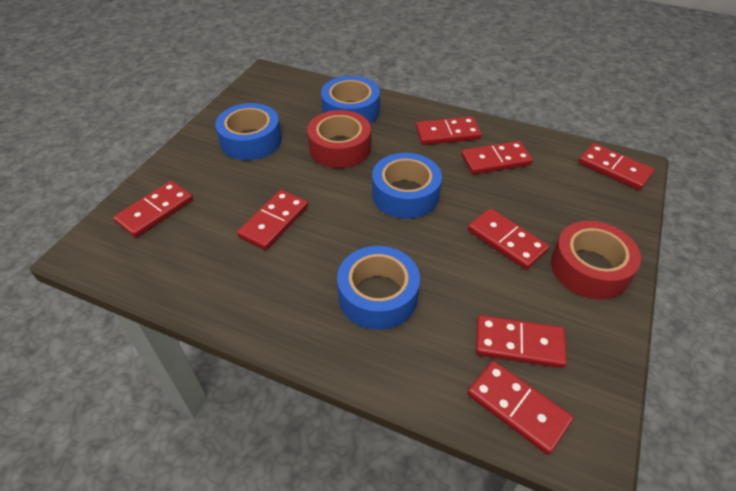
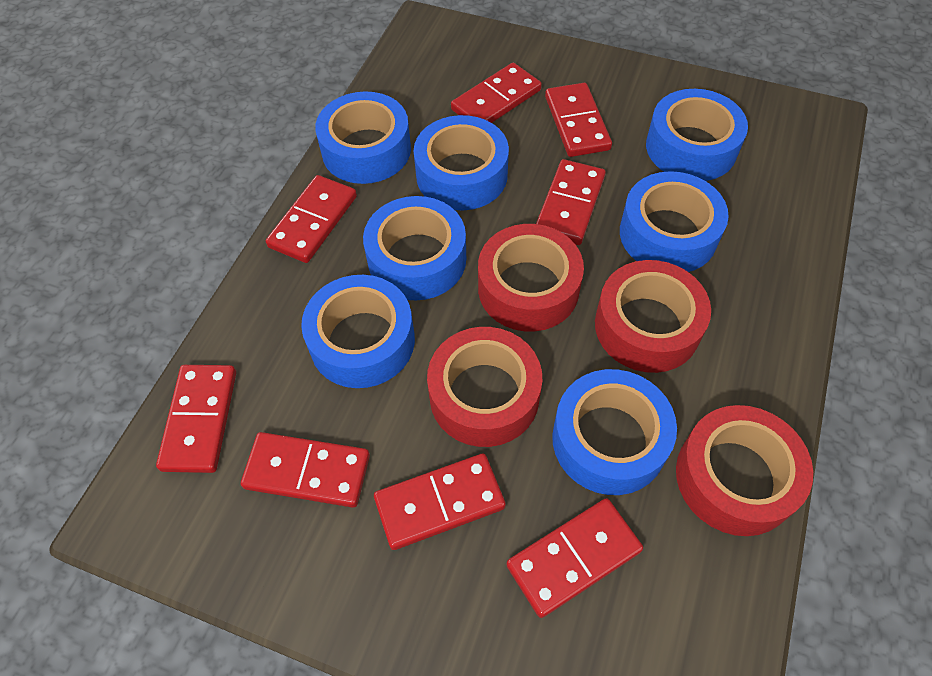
blue tape: 4 -> 7
red tape: 2 -> 4

